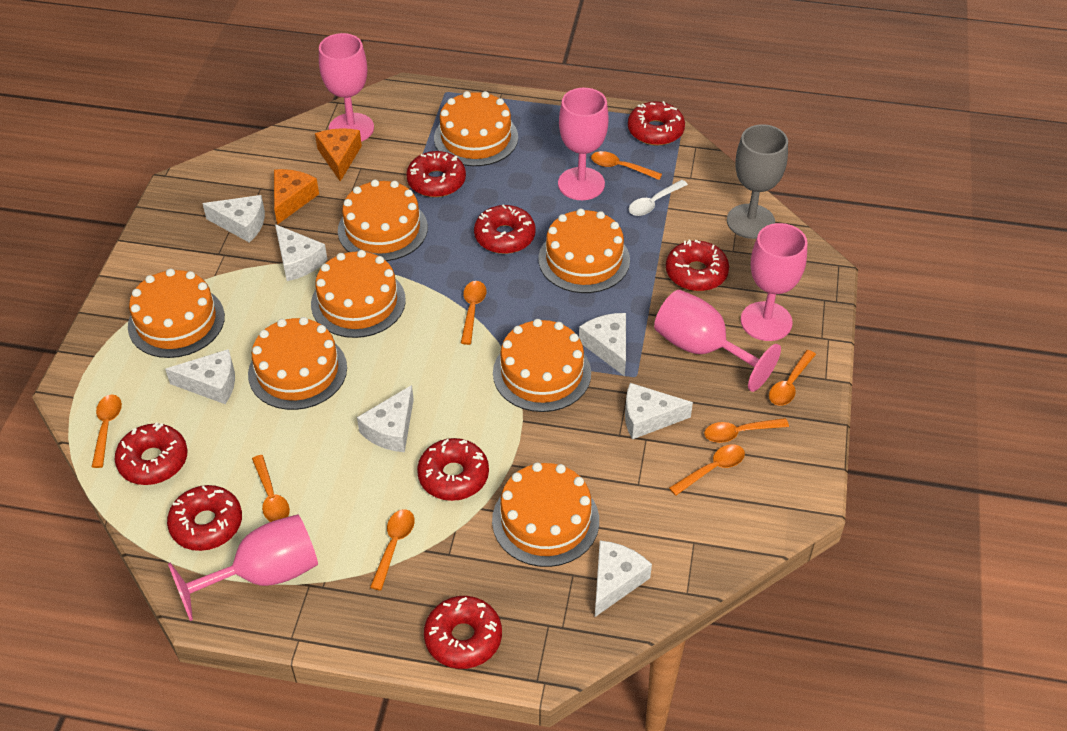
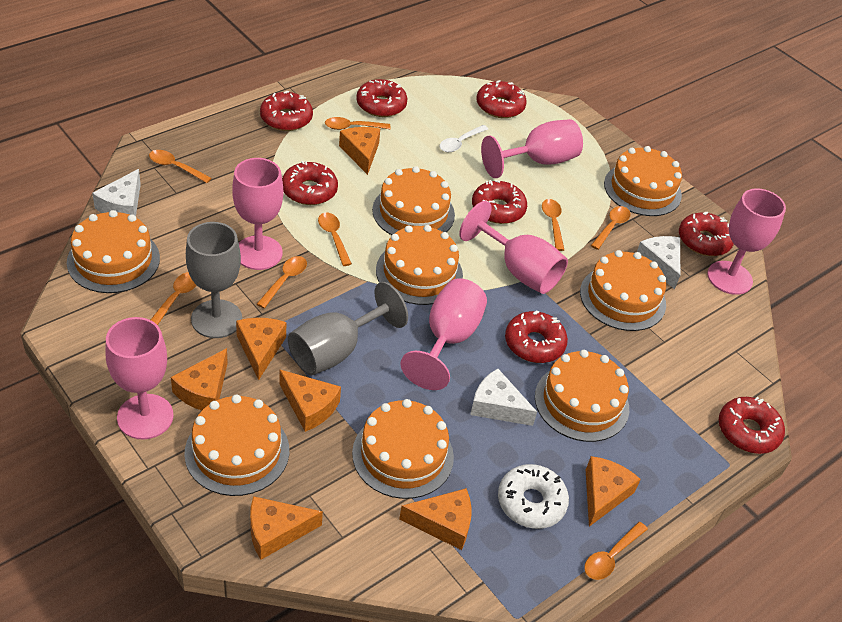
grey goblet: 1 -> 2
orange cheese: 2 -> 7
pink goblet: 5 -> 6
white cheese: 7 -> 3
white donut: 0 -> 1

